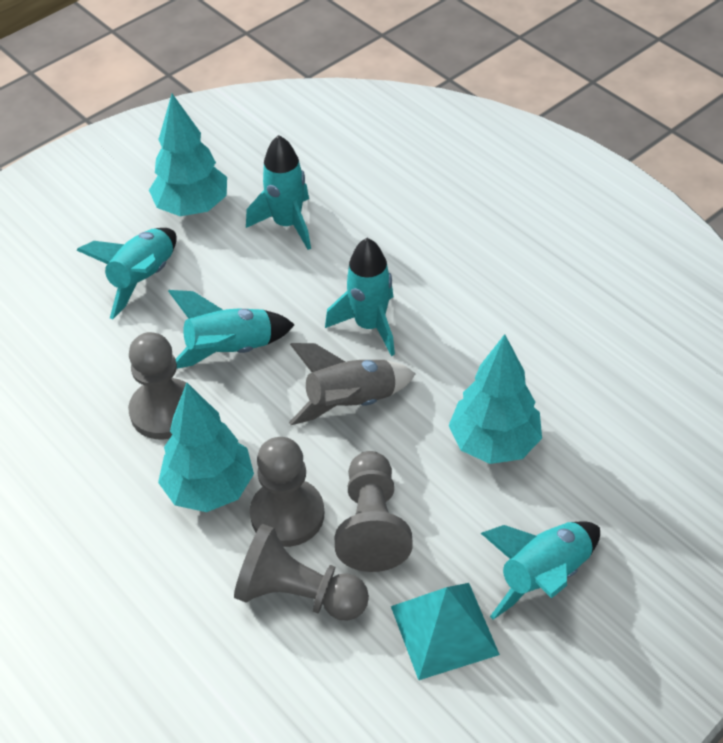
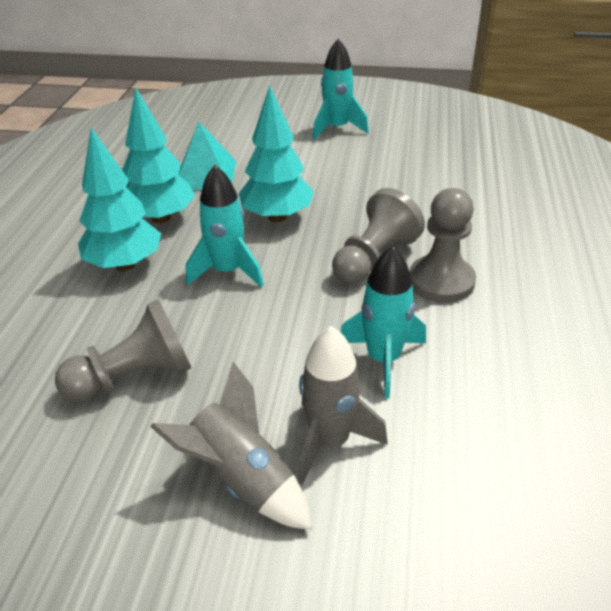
grey pawn: 4 -> 3
grey rocket: 1 -> 2
turquoise rocket: 5 -> 3

